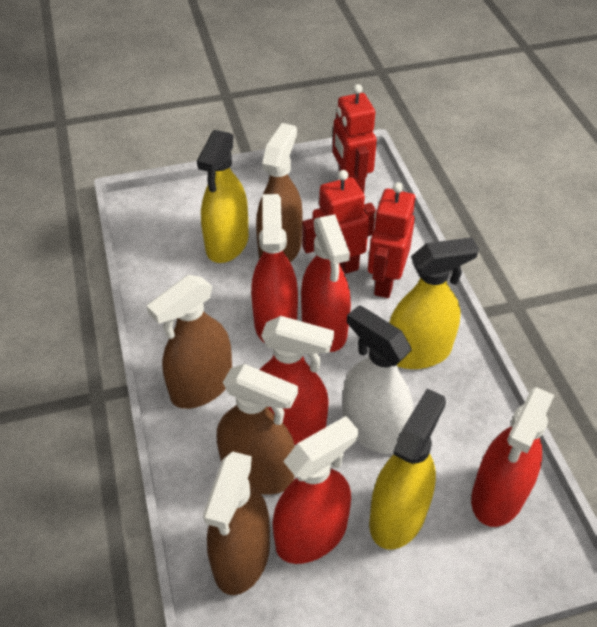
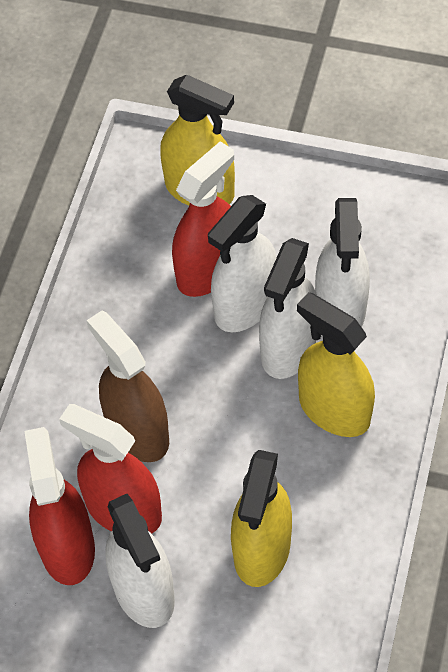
brown spray bottle: 4 -> 1
red robot: 3 -> 0
red spray bottle: 5 -> 3
white spray bottle: 1 -> 4

